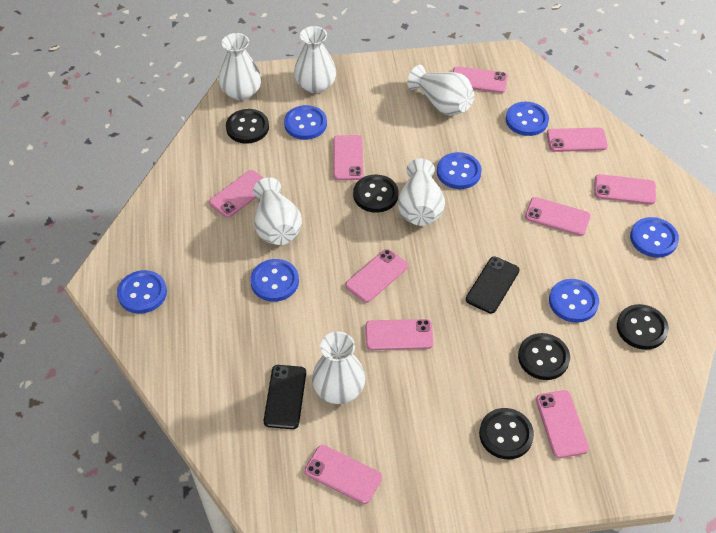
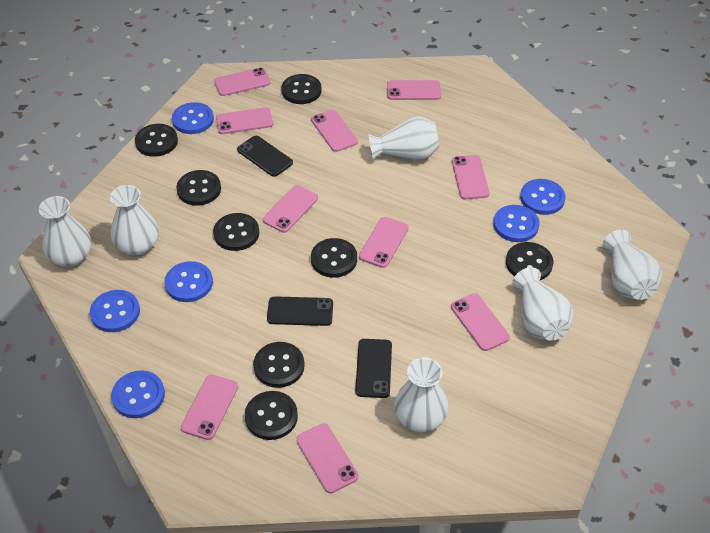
black button: 5 -> 8
black phone: 2 -> 3
blue button: 7 -> 6

